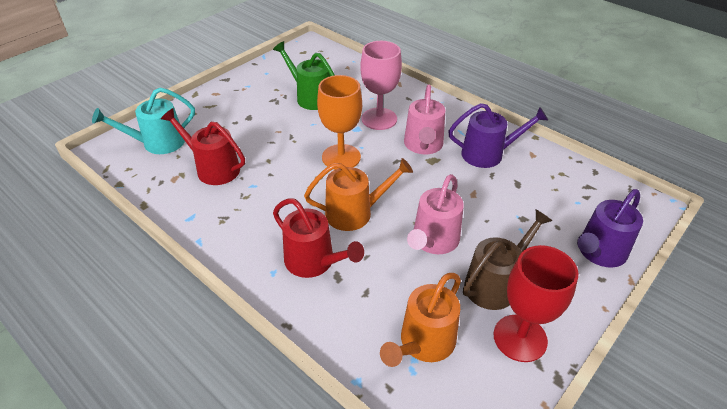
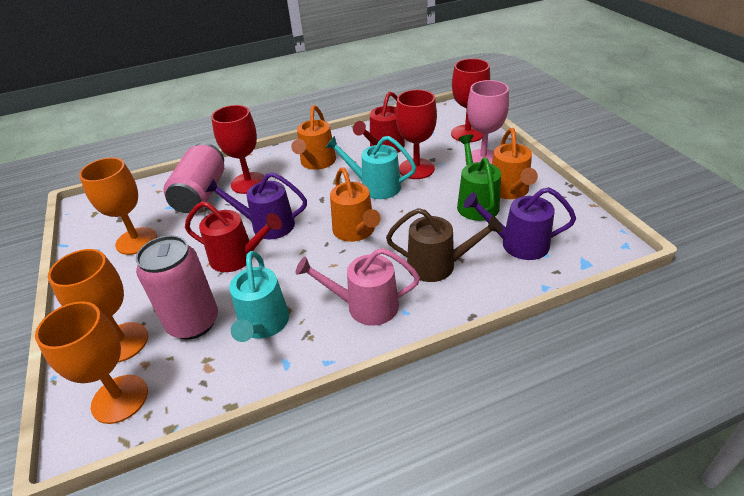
orange goblet: 1 -> 3
orange watering can: 2 -> 3
pink can: 0 -> 2
pink watering can: 2 -> 1
red goblet: 1 -> 3
turquoise watering can: 1 -> 2

